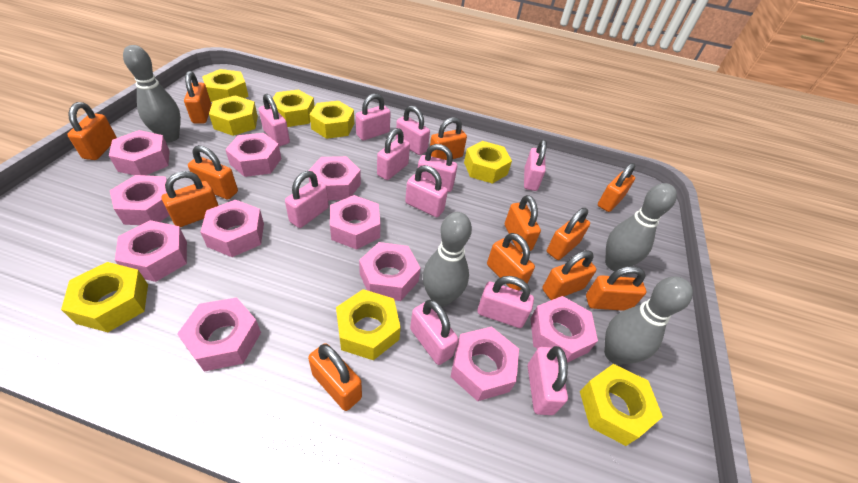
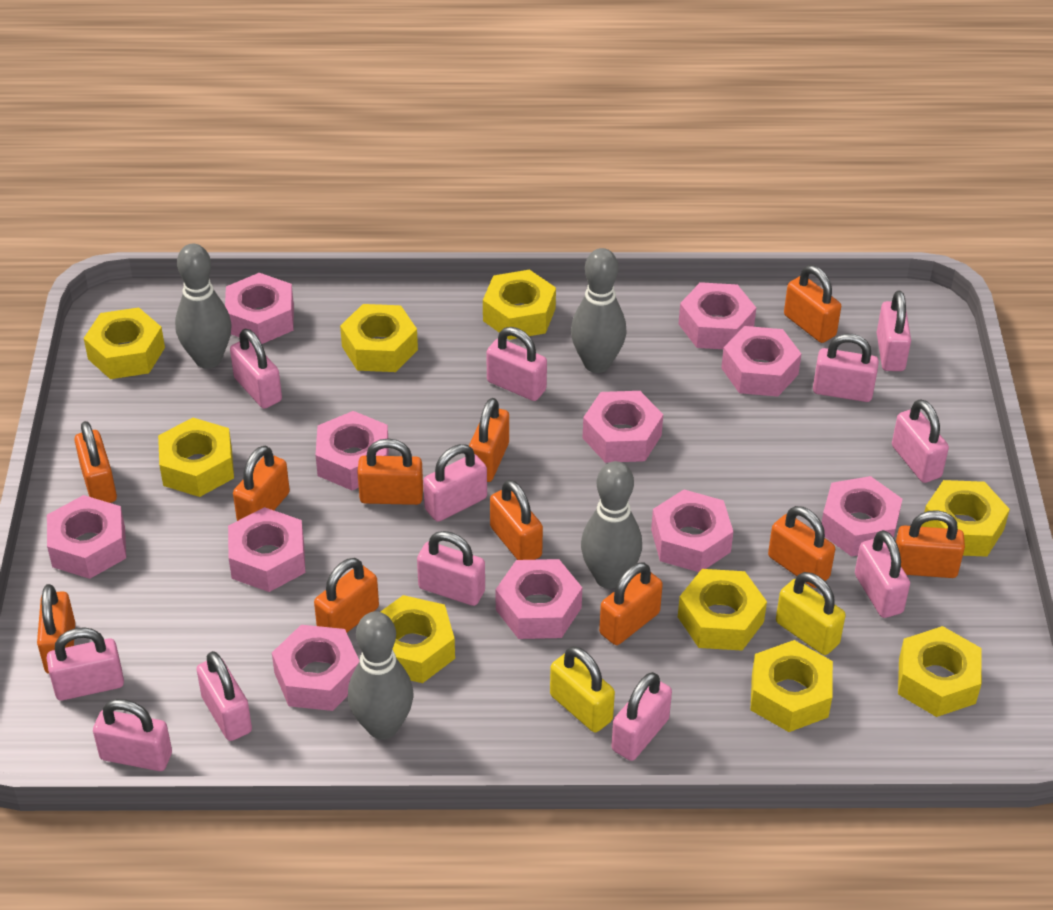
orange padlock: 12 -> 11
pink padlock: 11 -> 12
yellow nut: 8 -> 9
yellow padlock: 0 -> 2

